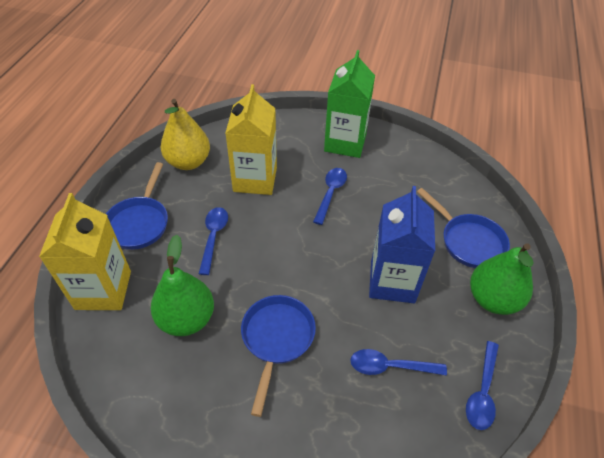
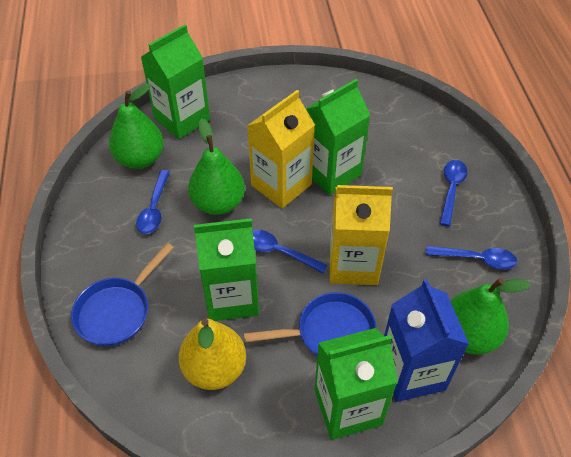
blue pan: 3 -> 2
green carton: 1 -> 4
green pear: 2 -> 3

